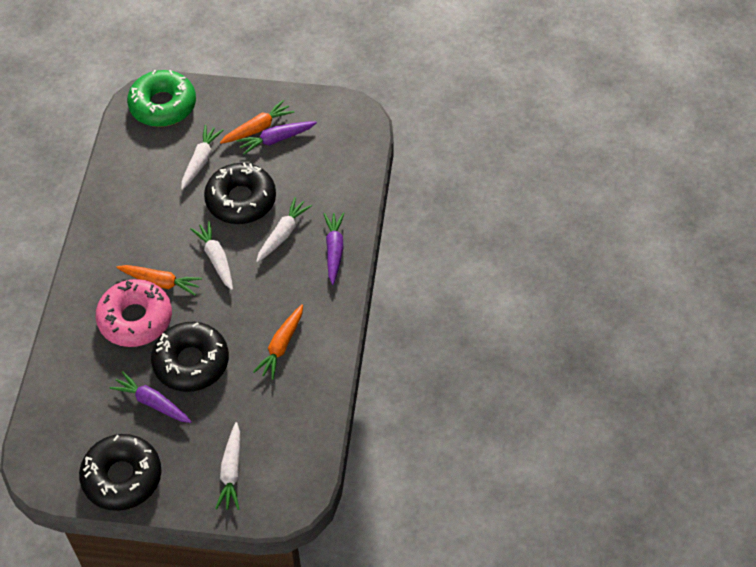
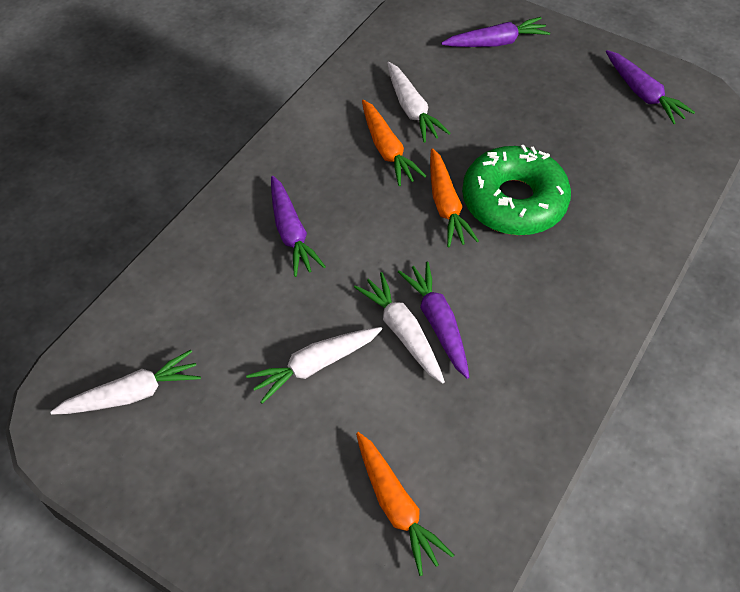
black donut: 3 -> 0
pink donut: 1 -> 0
purple carrot: 3 -> 4

